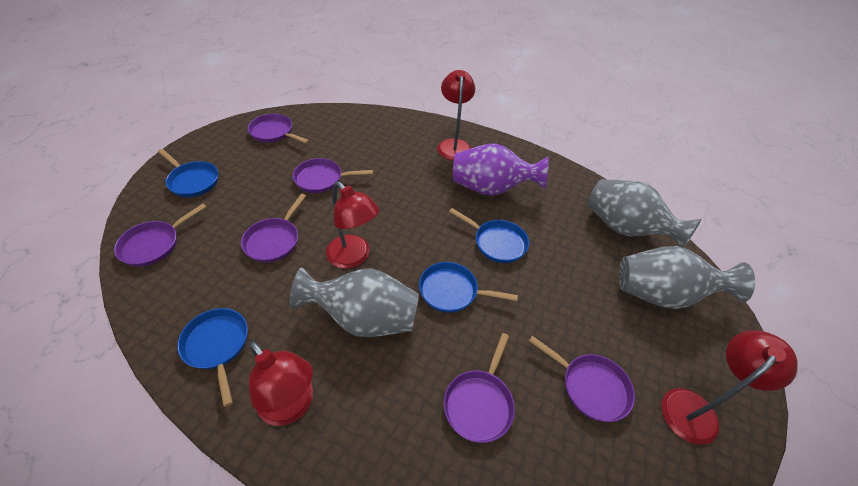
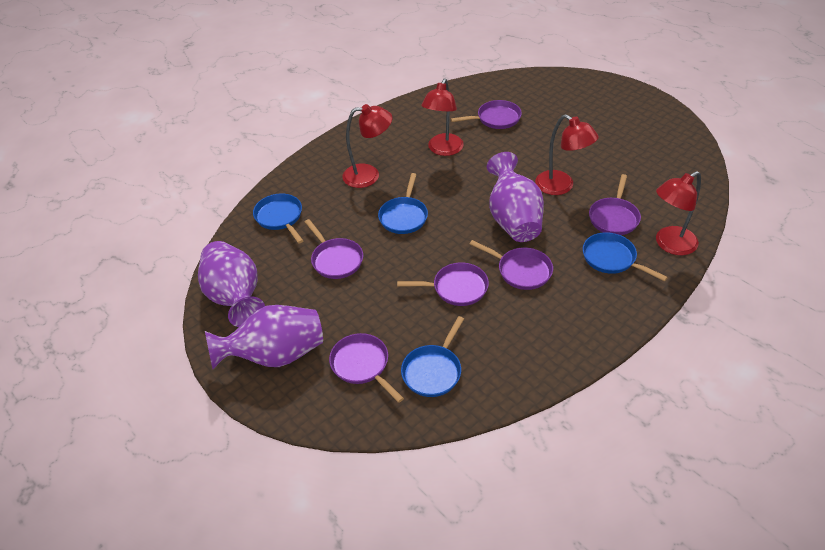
grey vase: 3 -> 0
purple vase: 1 -> 3

